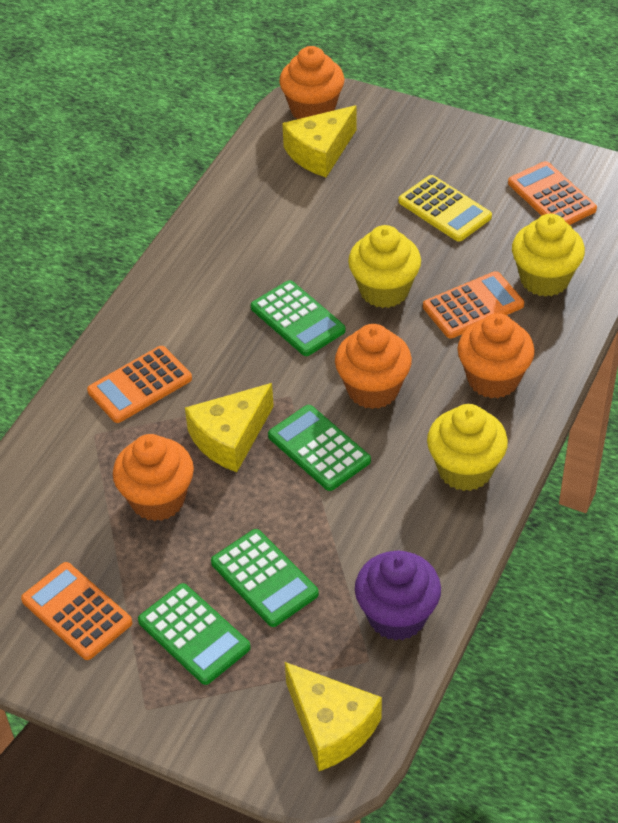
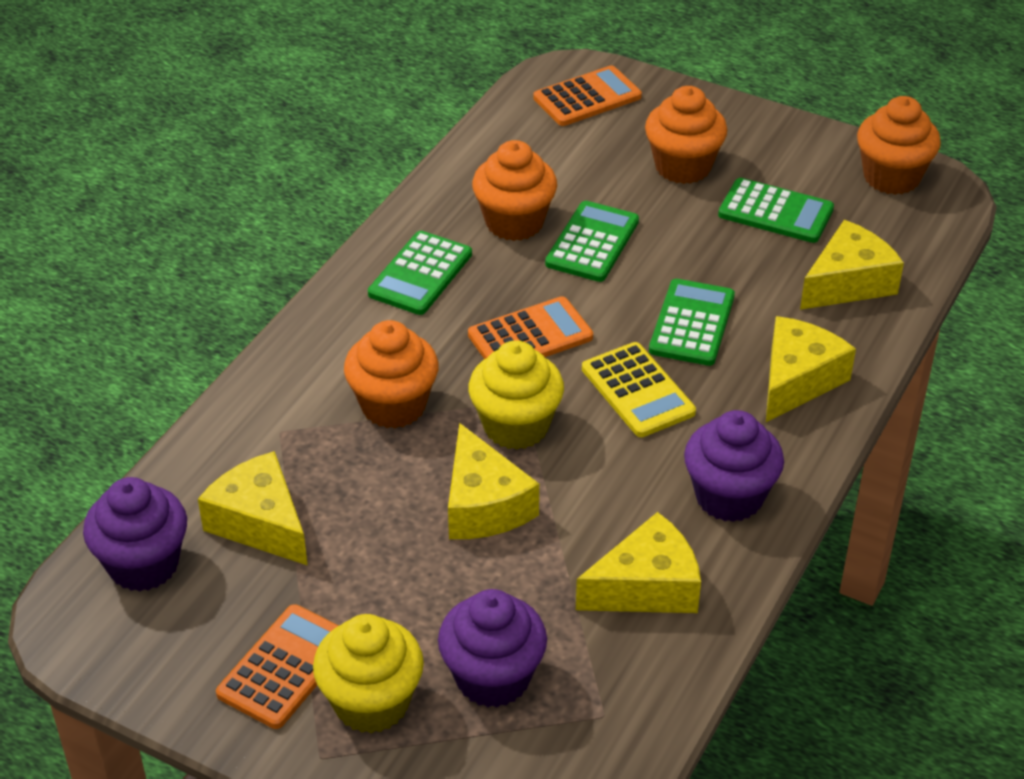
orange calculator: 4 -> 3
purple cupcake: 1 -> 3
yellow cheese: 3 -> 5
yellow cupcake: 3 -> 2

